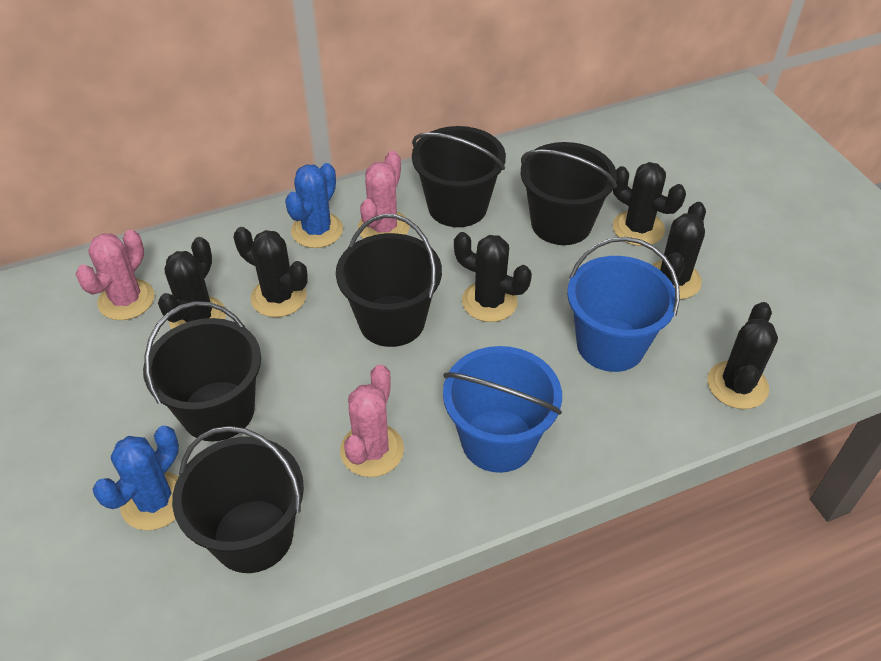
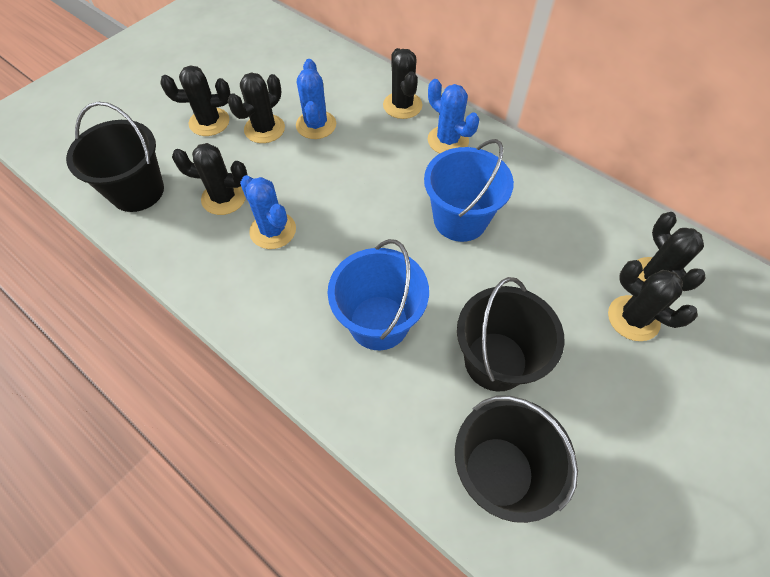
black bucket: 5 -> 3
blue cactus: 2 -> 3
pink cactus: 3 -> 0

